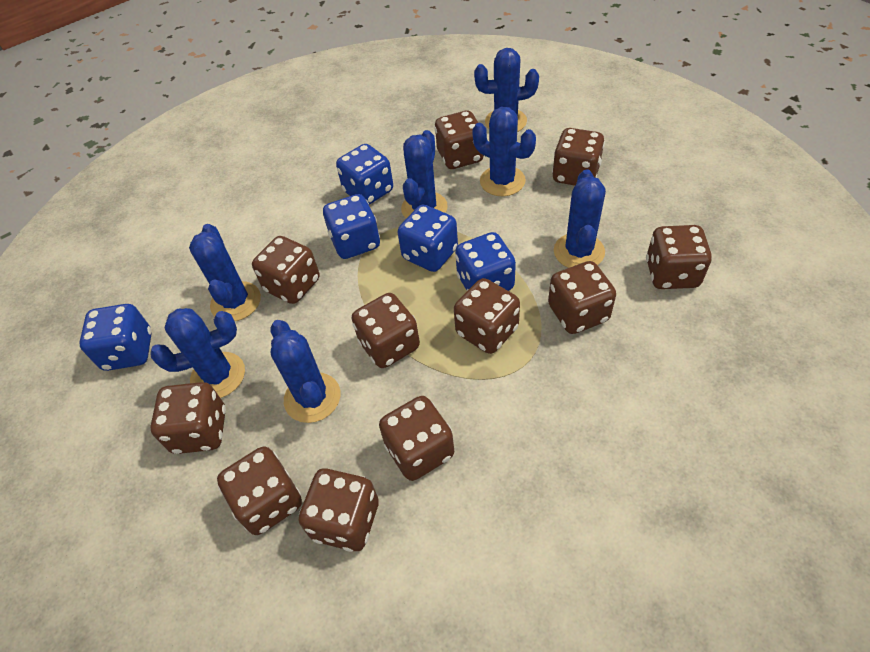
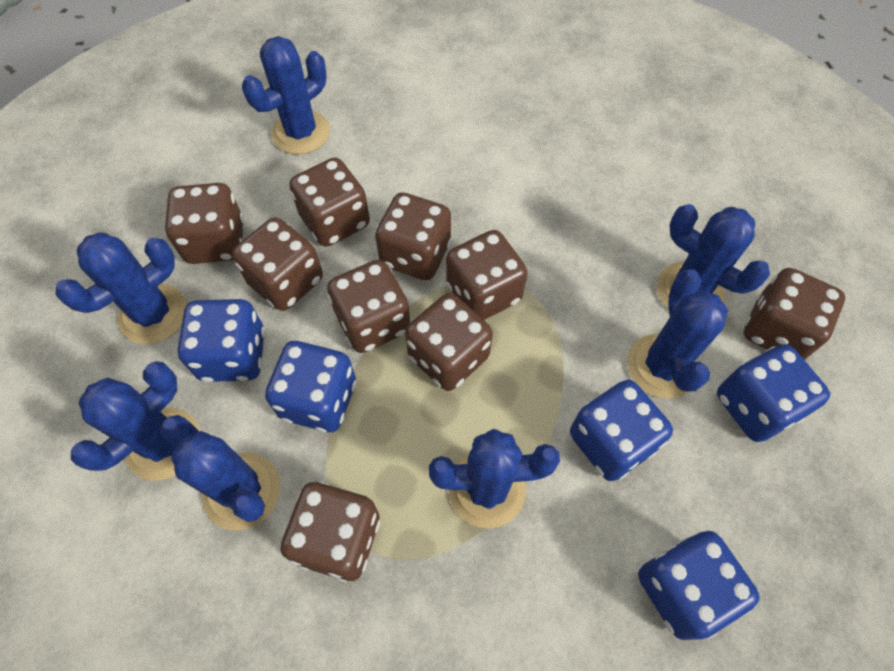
brown dice: 11 -> 9

